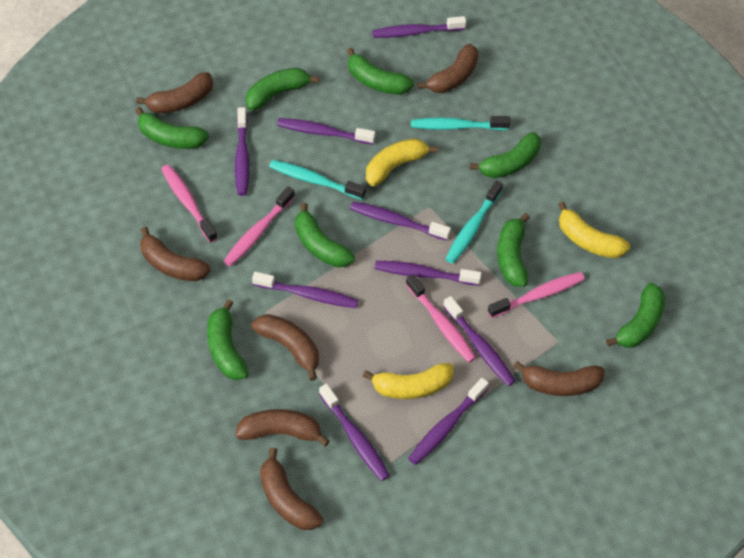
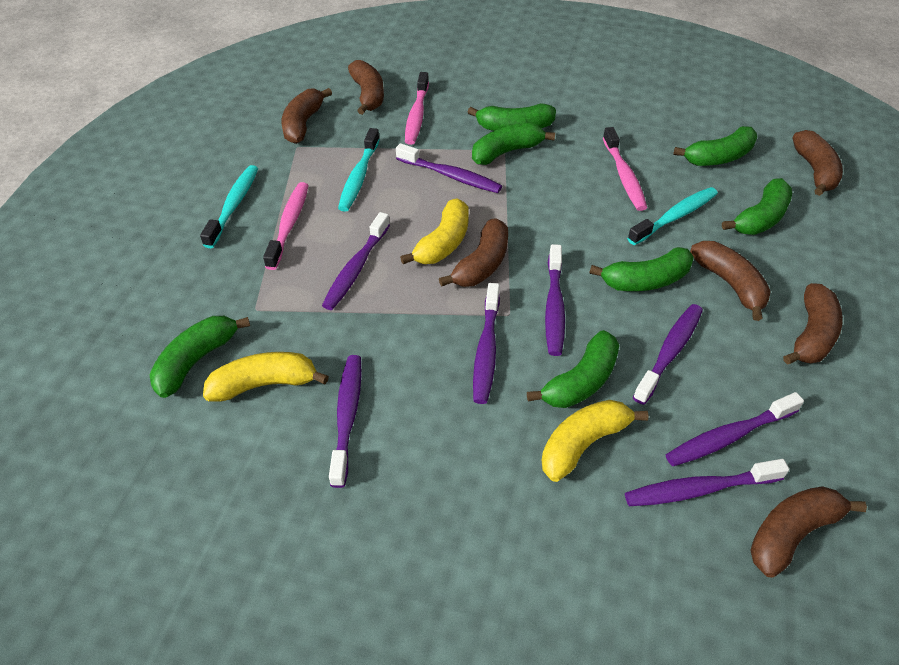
green banana: 8 -> 7
pink toothbrush: 4 -> 3
purple toothbrush: 9 -> 8

